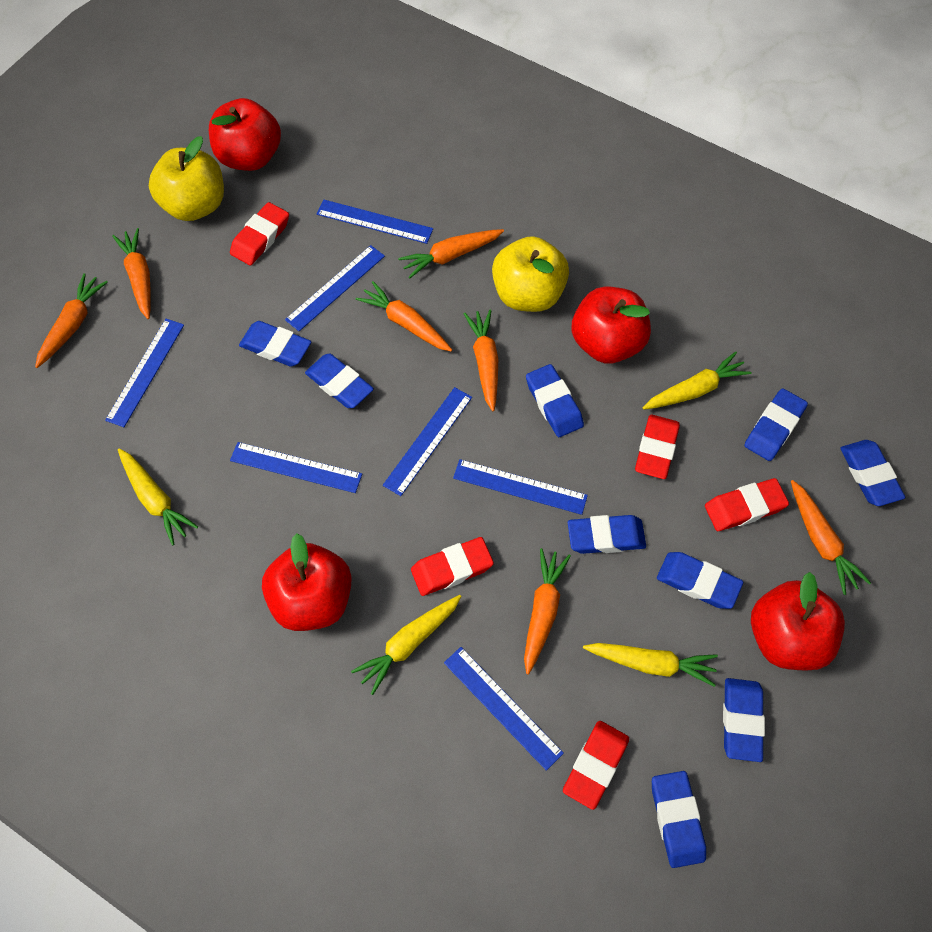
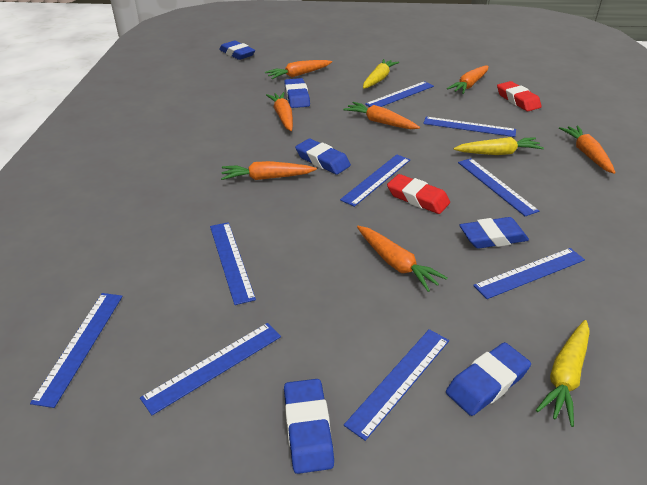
blue eraser: 9 -> 6
blue ruler: 7 -> 9
red apple: 4 -> 0
red eraser: 5 -> 2
yellow apple: 2 -> 0
yellow carrot: 4 -> 3

